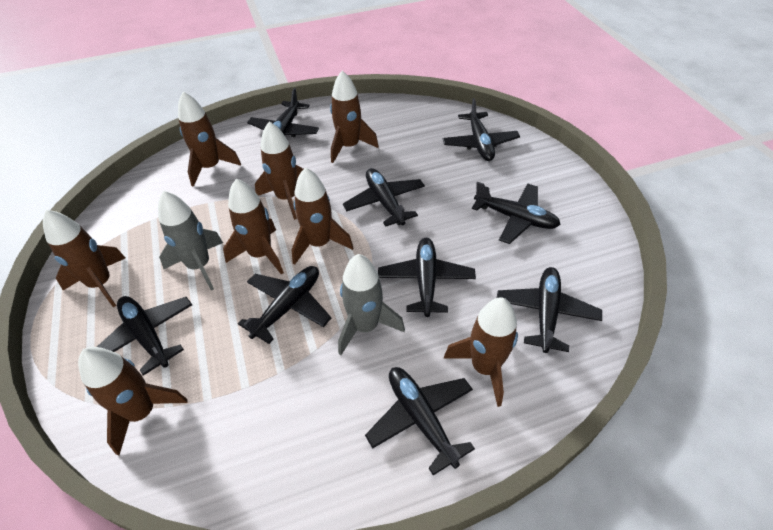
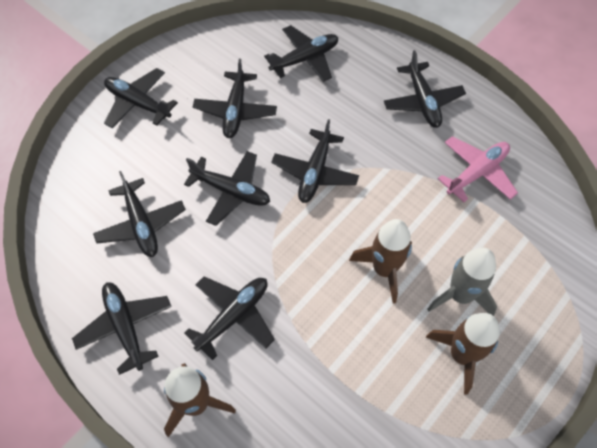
brown rocket: 8 -> 3
grey rocket: 2 -> 1
pink plane: 0 -> 1

